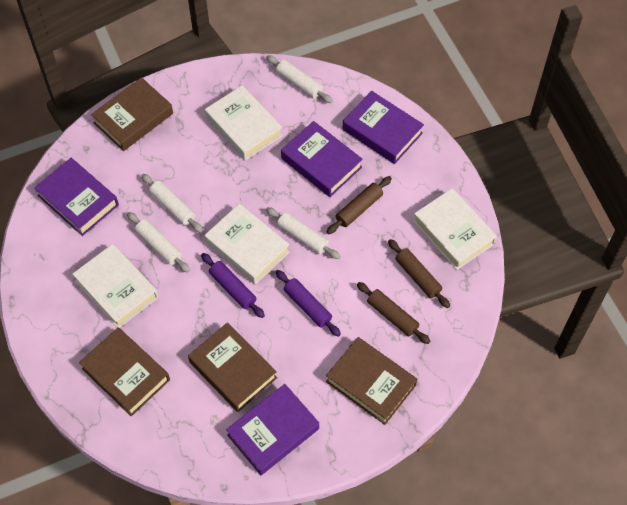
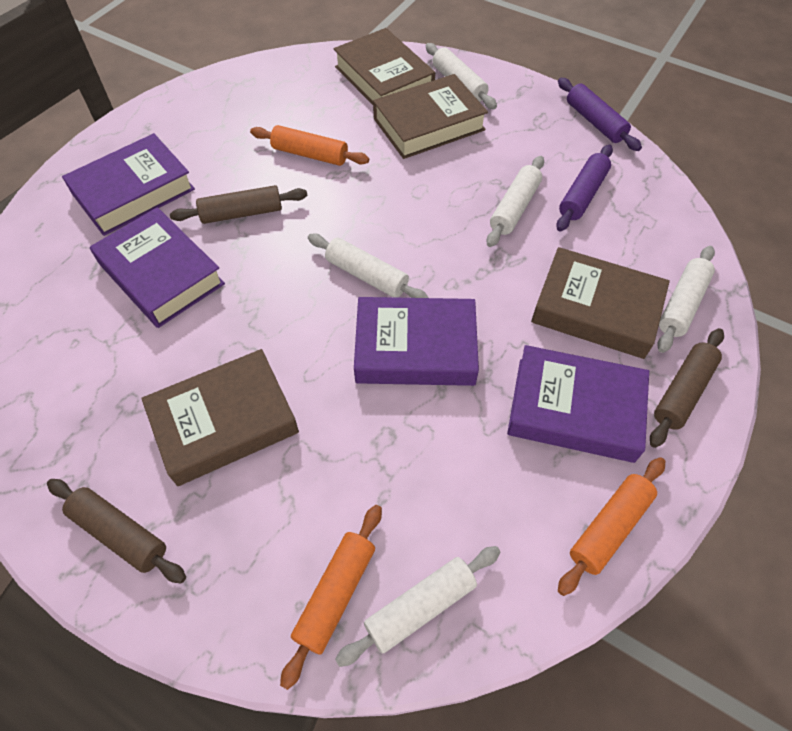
orange rolling pin: 0 -> 3
white book: 4 -> 0
white rolling pin: 4 -> 5

